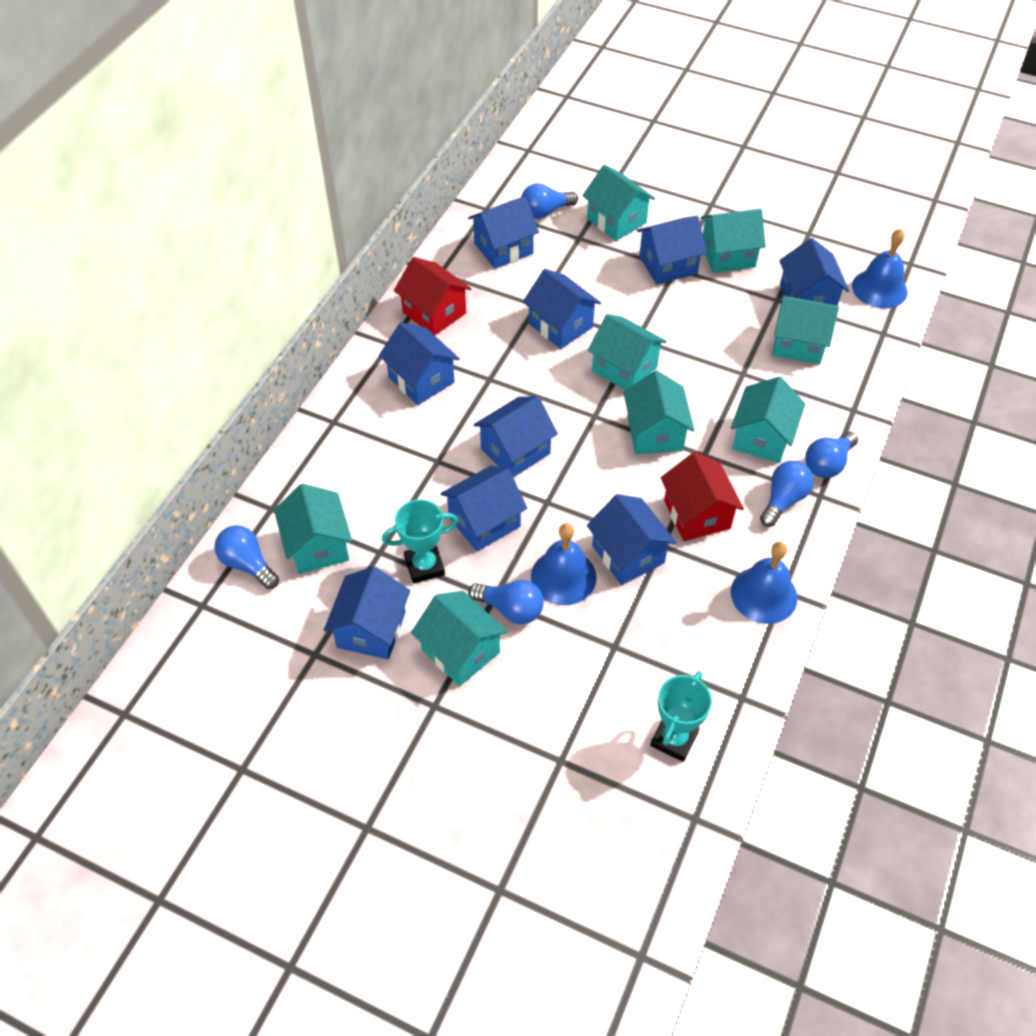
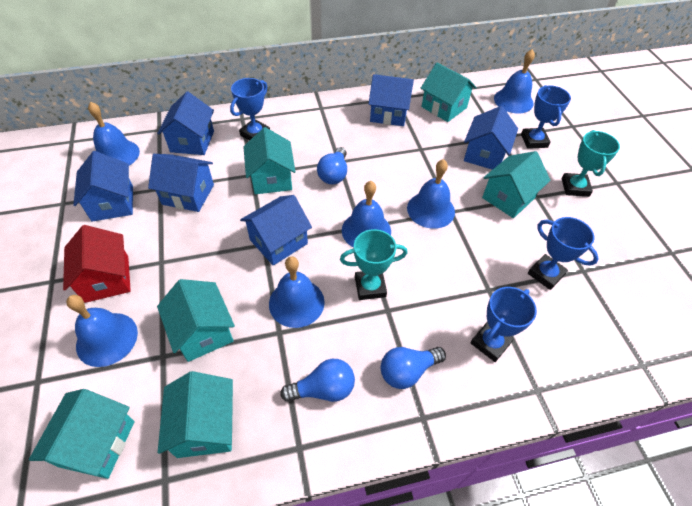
blue bell: 3 -> 6
blue house: 9 -> 6
blue light bulb: 5 -> 3
blue trophy: 0 -> 4
red house: 2 -> 1
turquoise house: 8 -> 6

